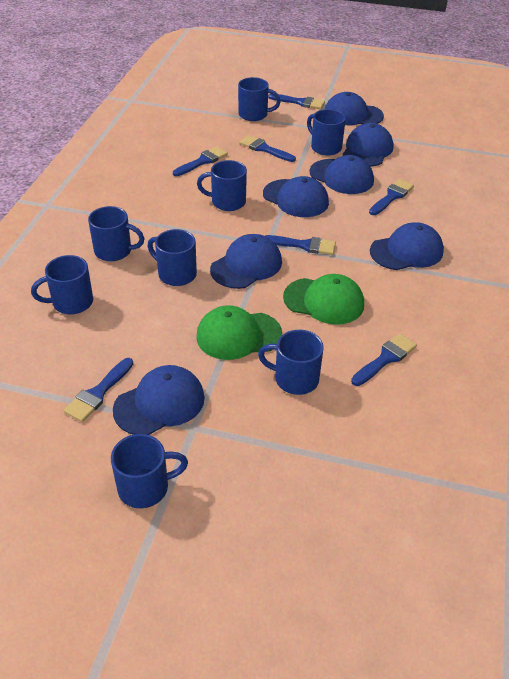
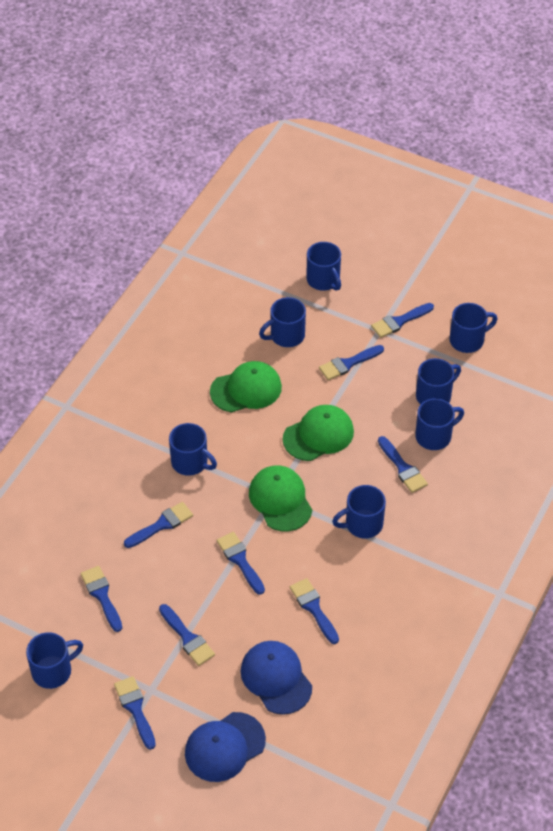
blue brush: 7 -> 9
blue cap: 7 -> 2
green cap: 2 -> 3

